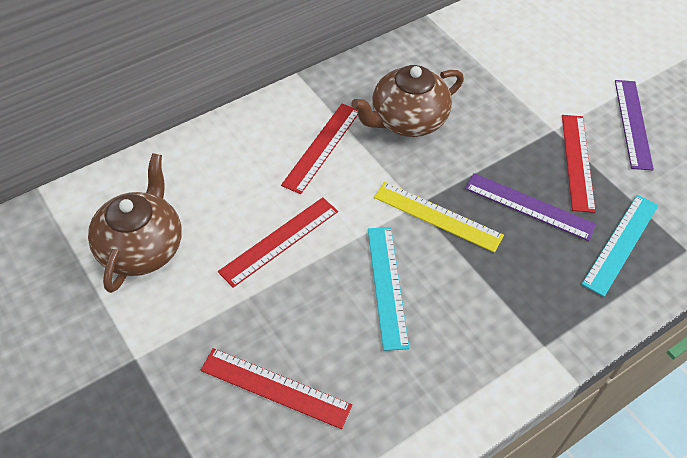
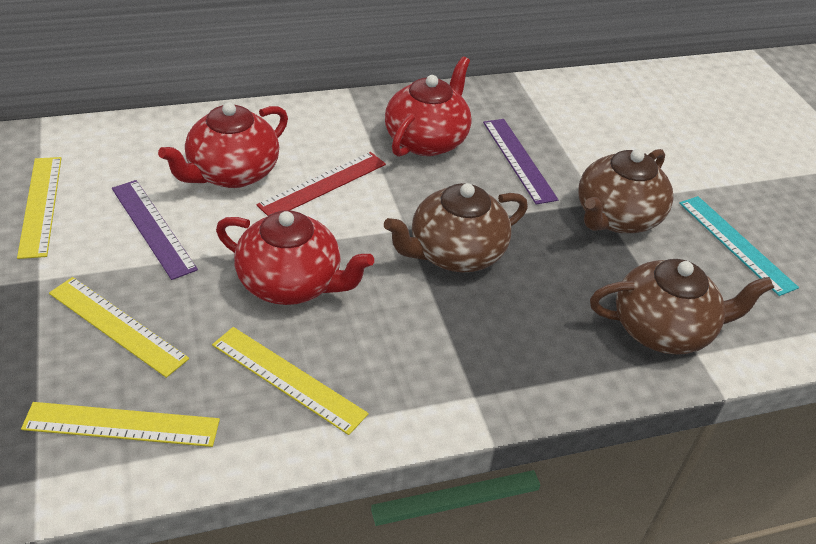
brown teapot: 2 -> 3
red ruler: 4 -> 1
red teapot: 0 -> 3
turquoise ruler: 2 -> 1
yellow ruler: 1 -> 4

